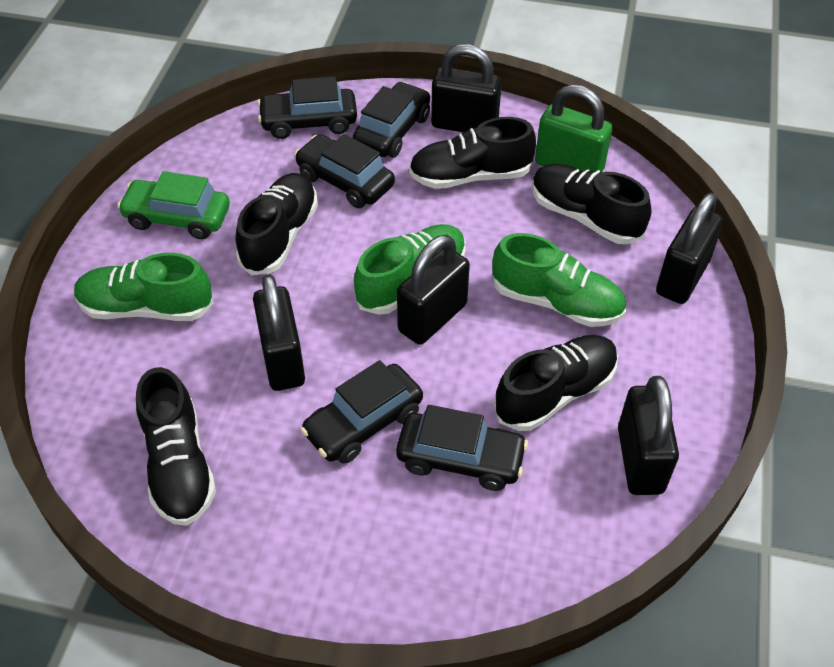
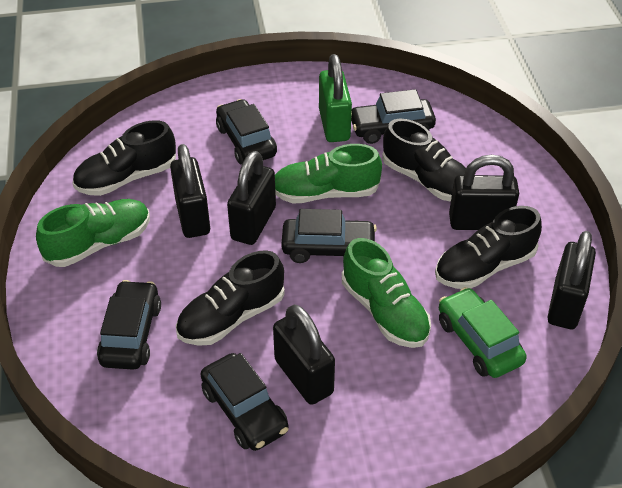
black shoe: 5 -> 4

